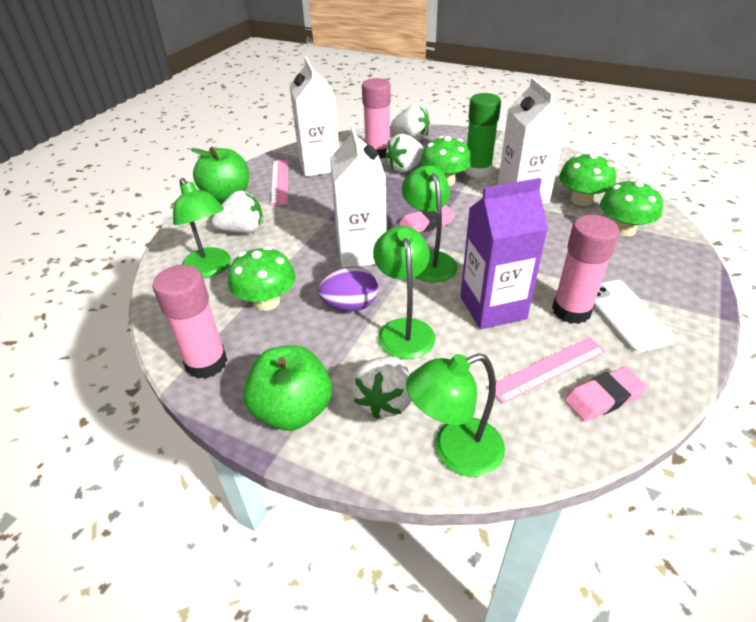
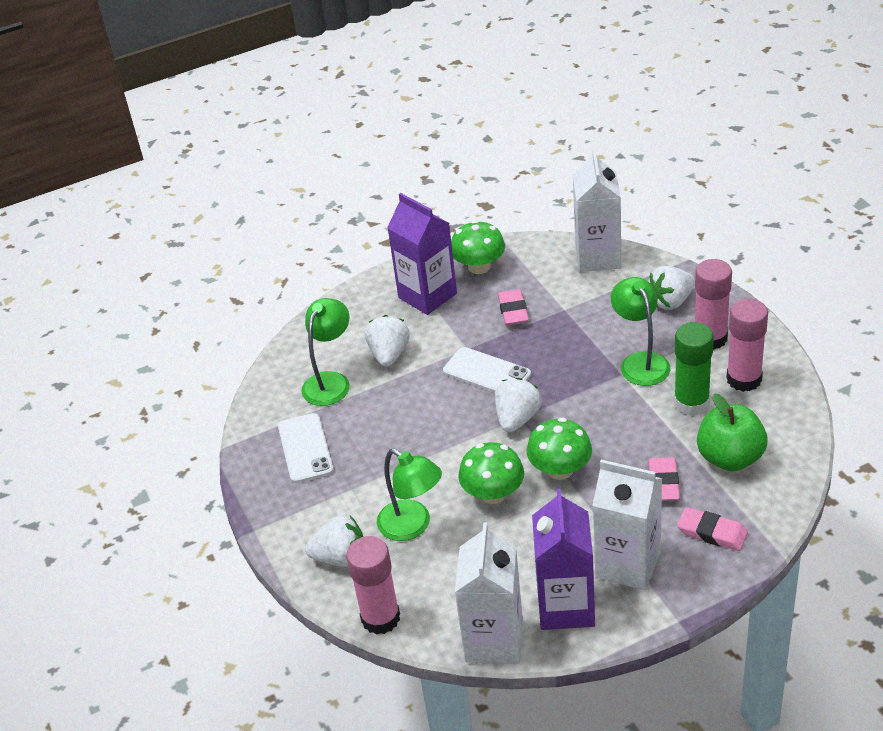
green apple: 2 -> 1
green lamp: 4 -> 3
green mushroom: 4 -> 3
pink eraser: 2 -> 3
pink ruler: 2 -> 0
purple carton: 1 -> 2
purple egg: 1 -> 0
white phone: 1 -> 2

